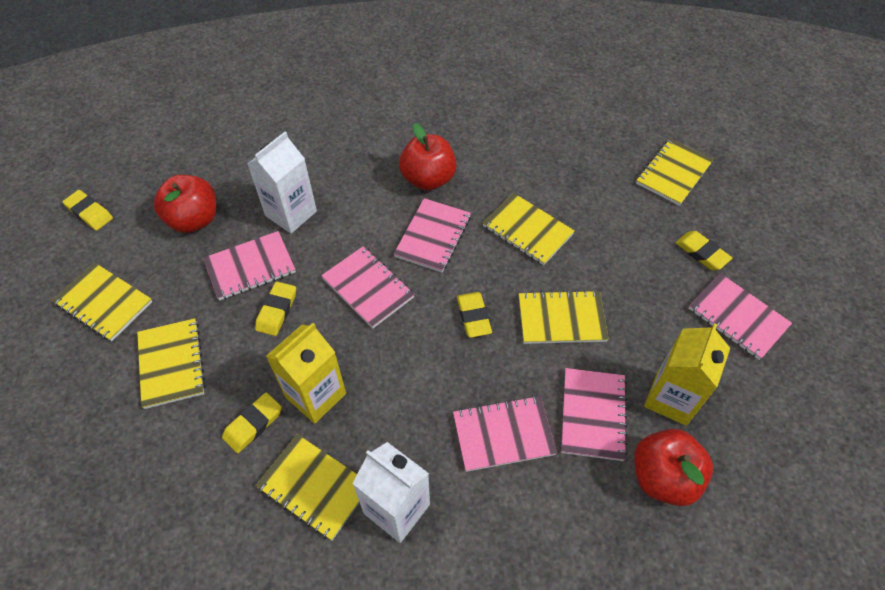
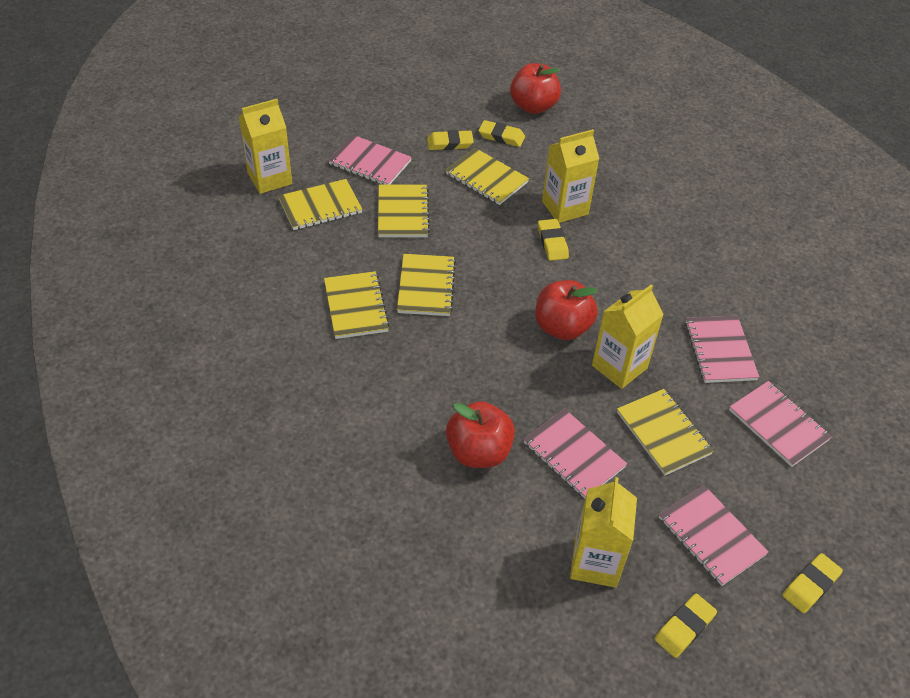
pink notebook: 6 -> 5
white carton: 2 -> 0
yellow carton: 2 -> 4

